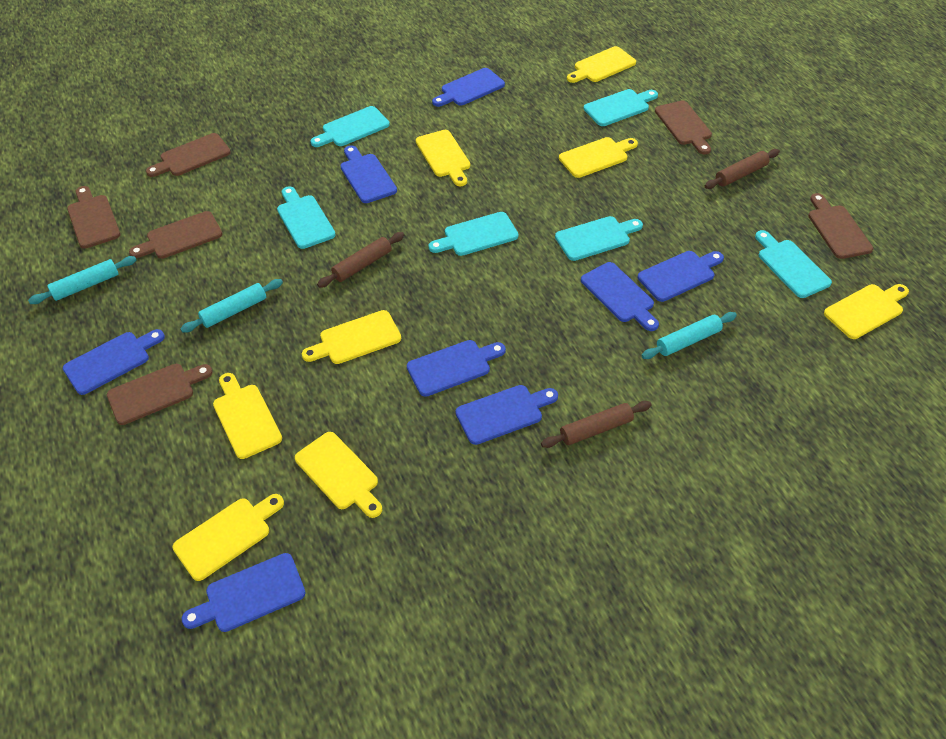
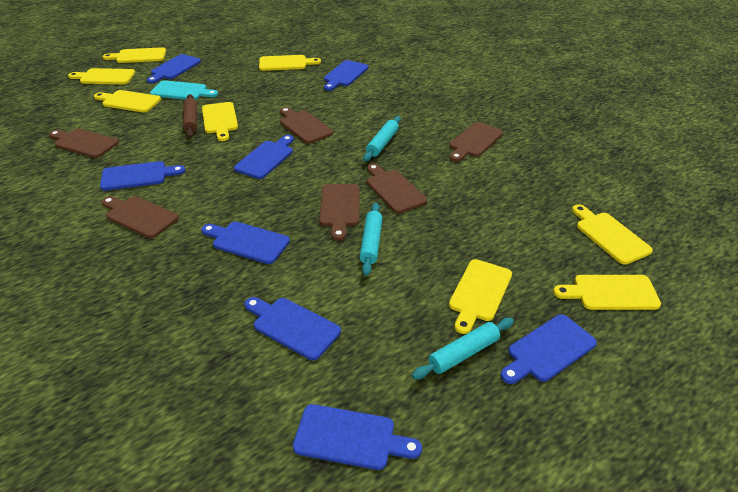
brown rolling pin: 3 -> 1
turquoise cutting board: 6 -> 1

